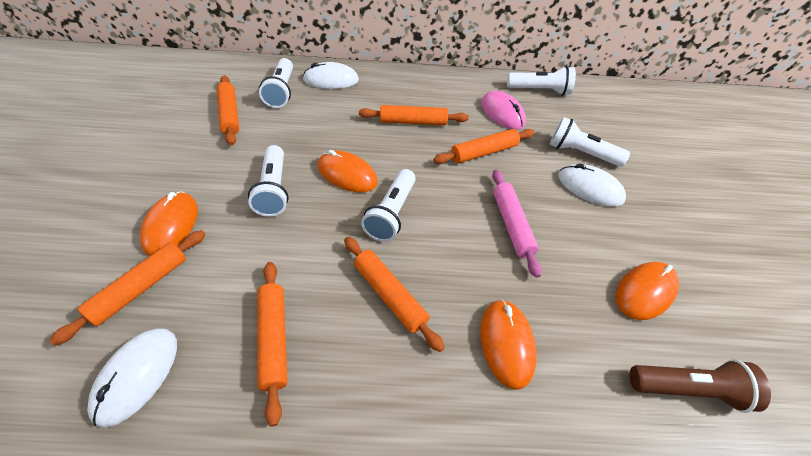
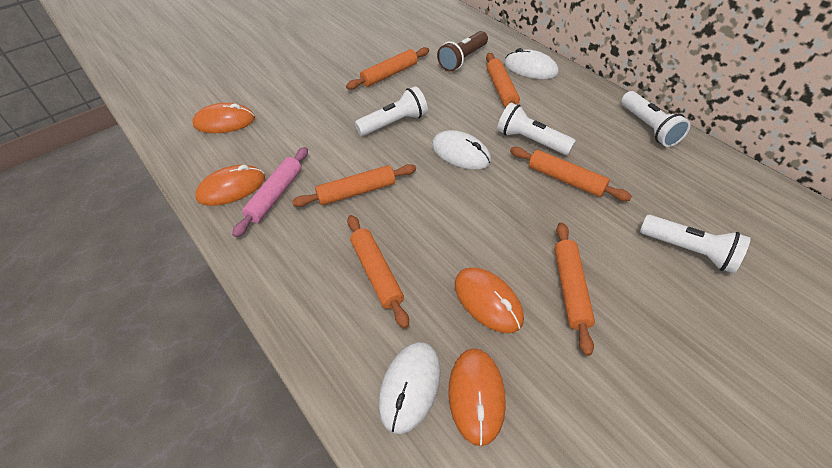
pink mouse: 1 -> 0
white flashlight: 5 -> 4

